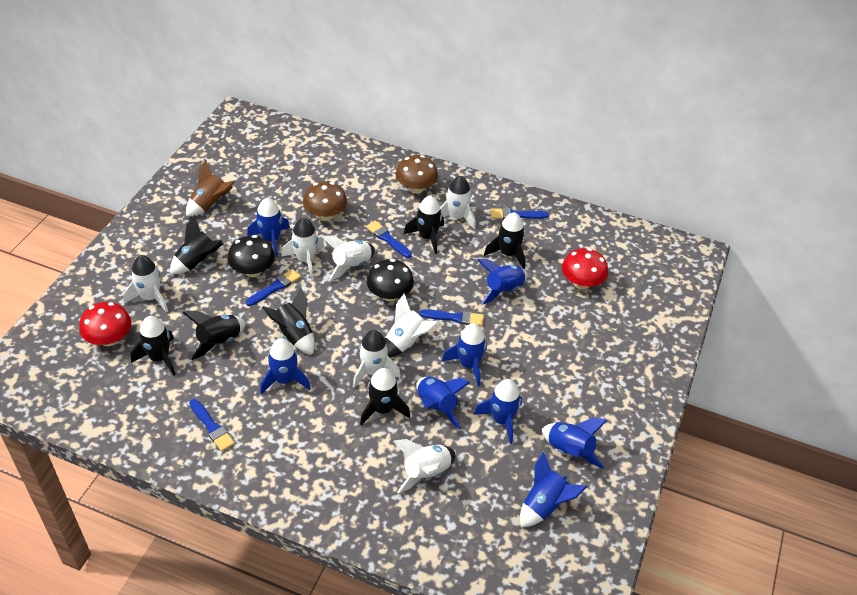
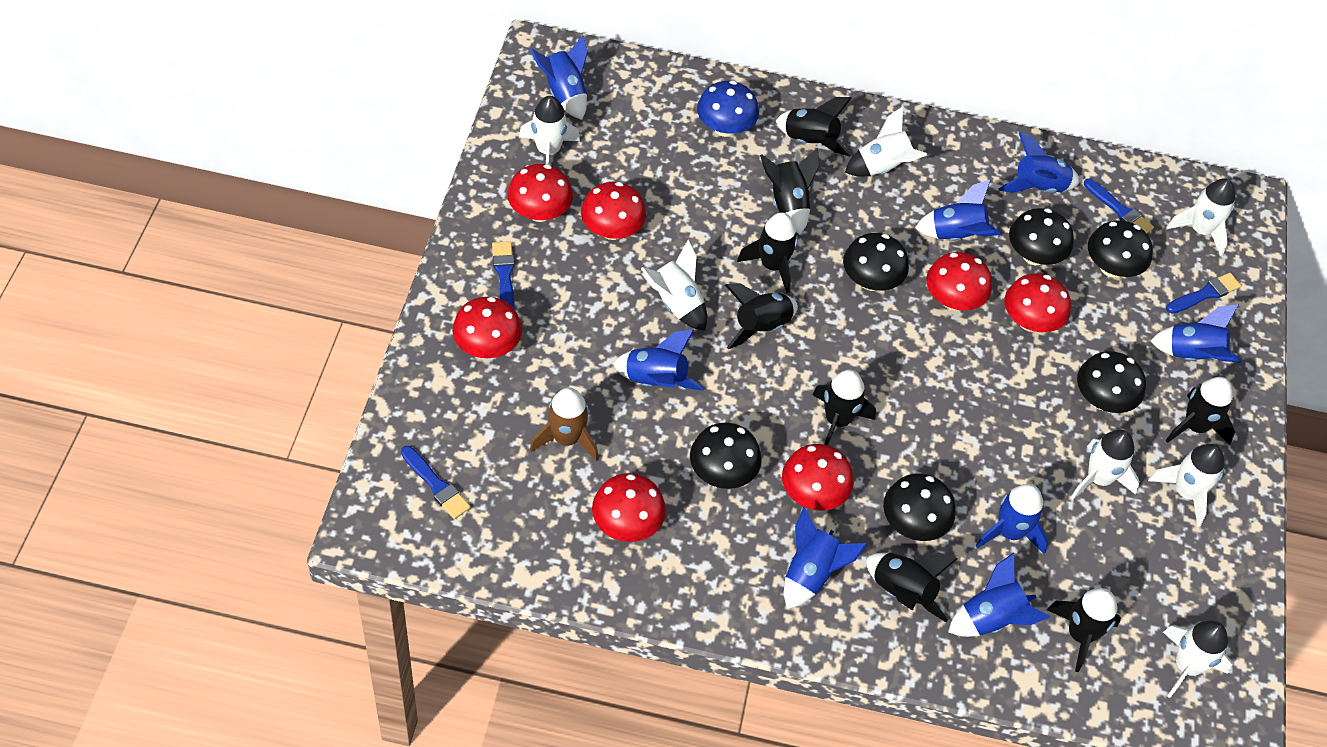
black mushroom: 2 -> 6
black rocket: 7 -> 8
blue brush: 5 -> 4
blue mushroom: 0 -> 1
brown mushroom: 2 -> 0
red mushroom: 2 -> 7

